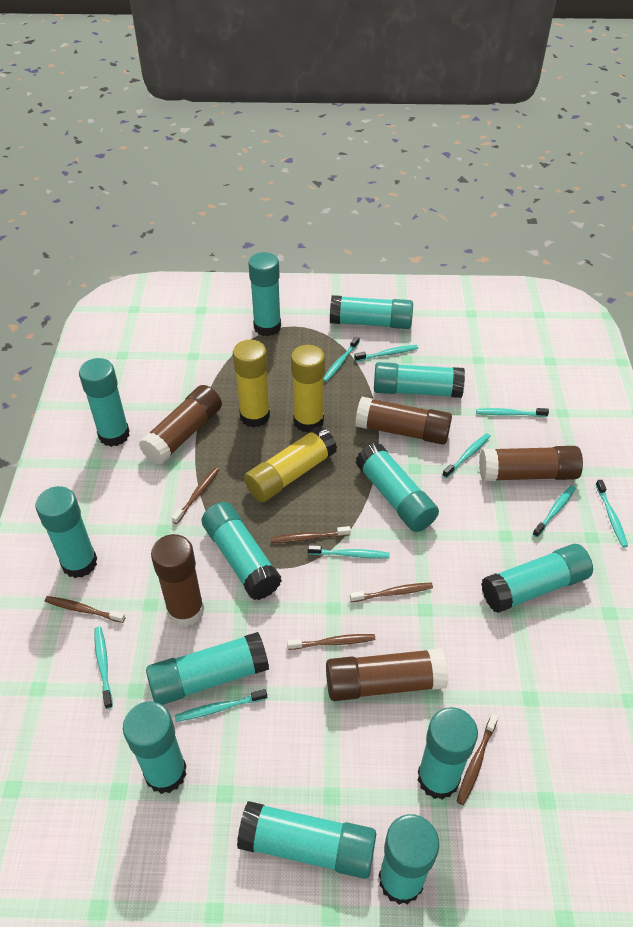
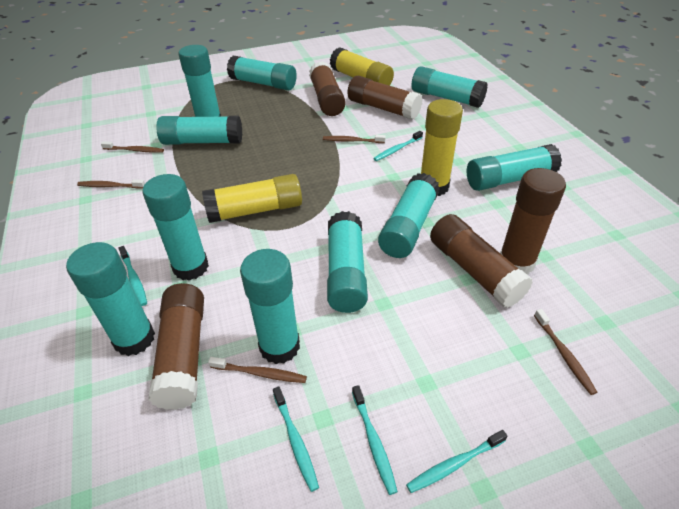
brown toothbrush: 6 -> 5
turquoise glue stick: 13 -> 10
turquoise toothbrush: 9 -> 5

